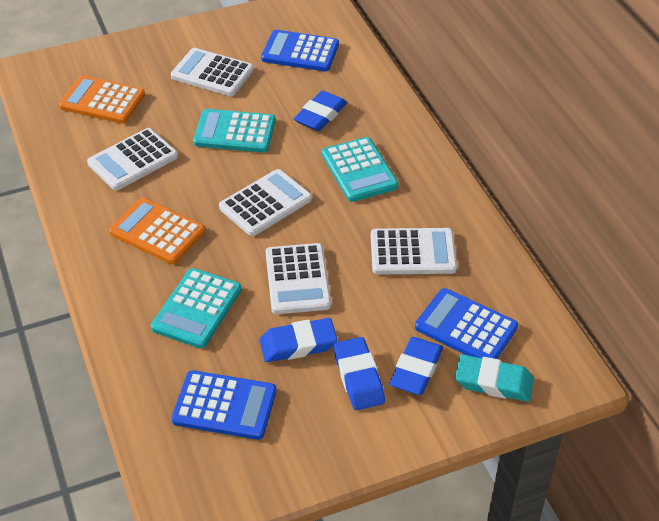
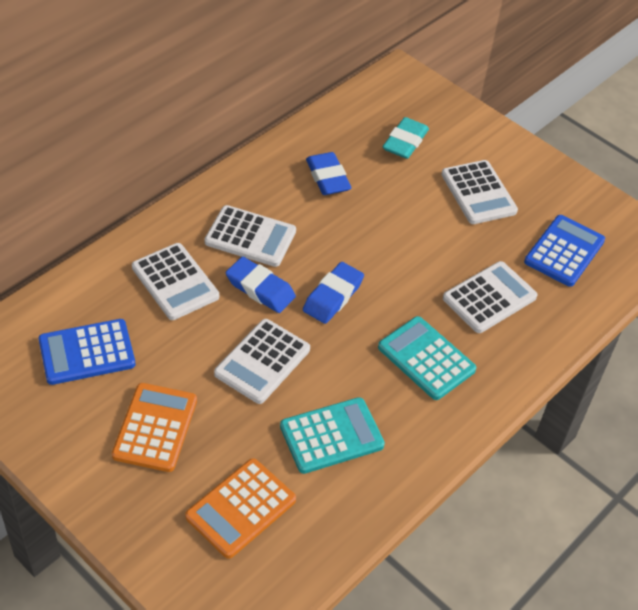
blue calculator: 3 -> 2
blue eraser: 4 -> 3
turquoise calculator: 3 -> 2

